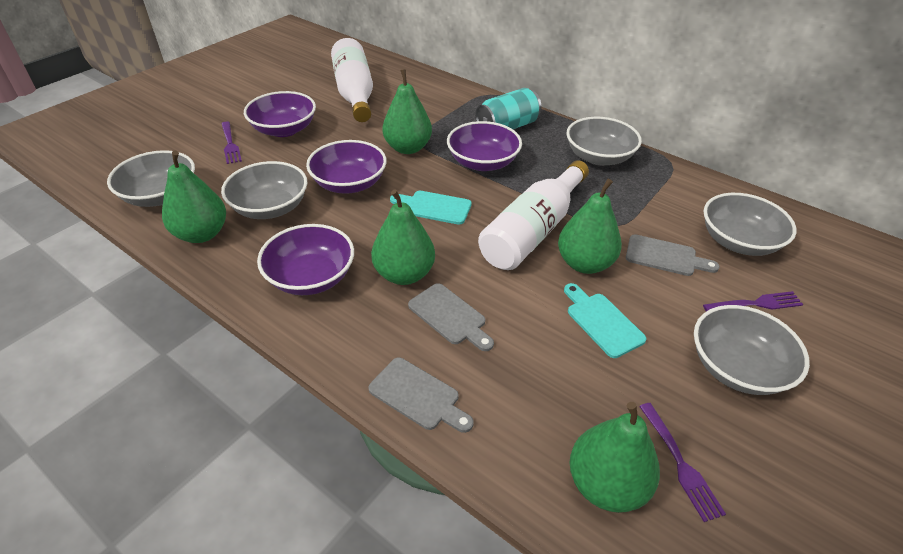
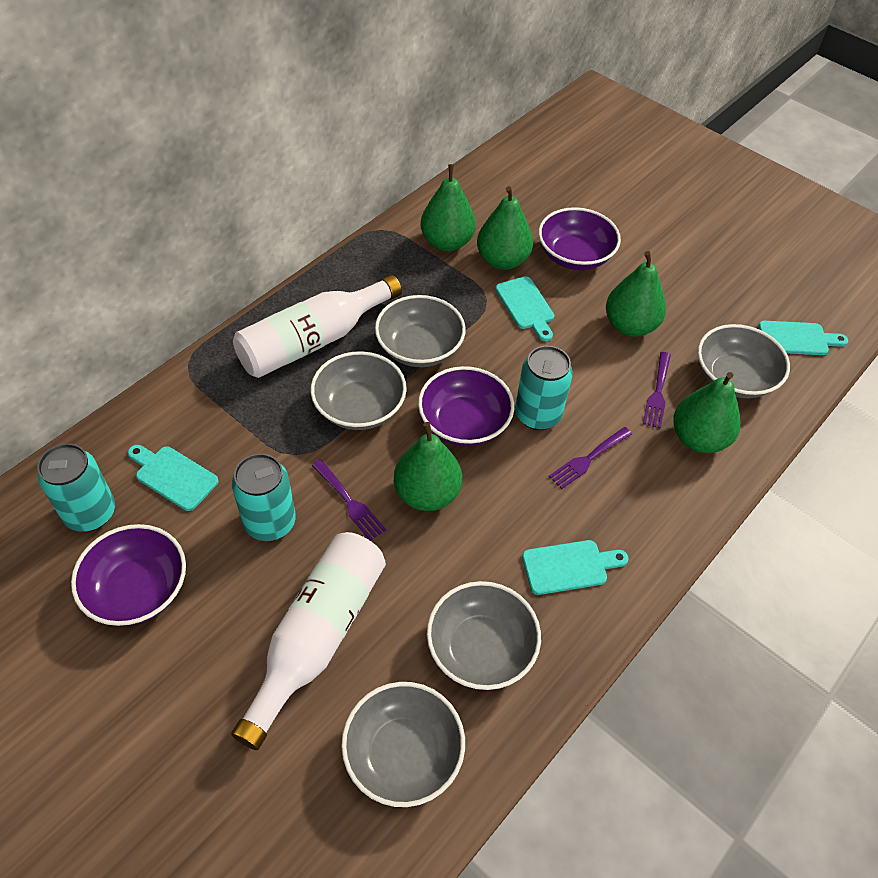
grey cutting board: 3 -> 0
purple bowl: 4 -> 3
turquoise can: 1 -> 3
turquoise cutting board: 2 -> 4

